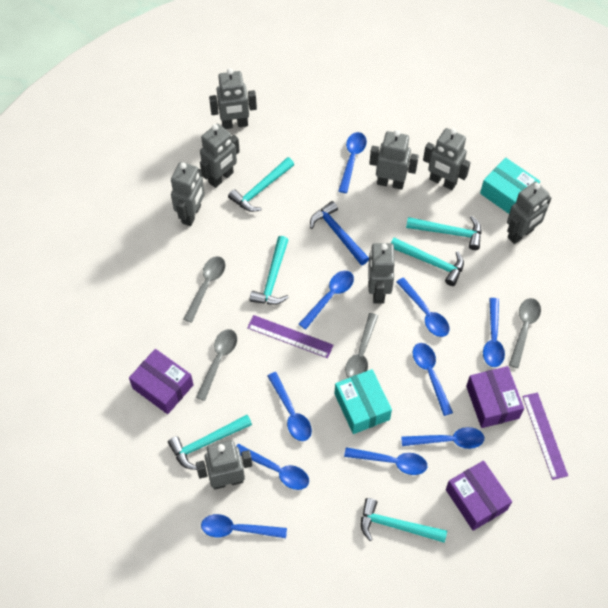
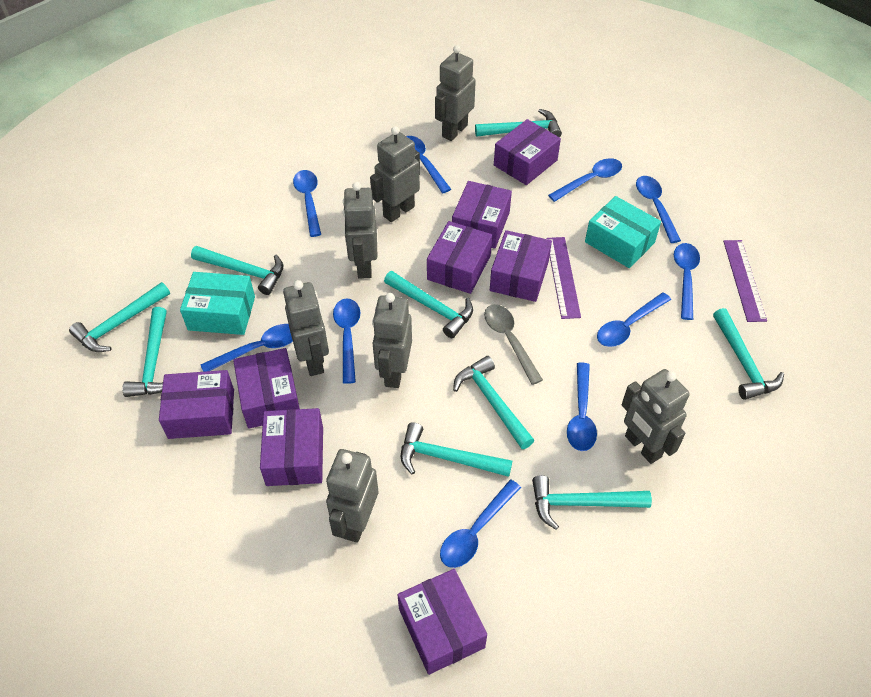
blue hammer: 1 -> 0
grey robot: 8 -> 7
grey spoon: 4 -> 1
purple box: 3 -> 8
turquoise hammer: 6 -> 9

